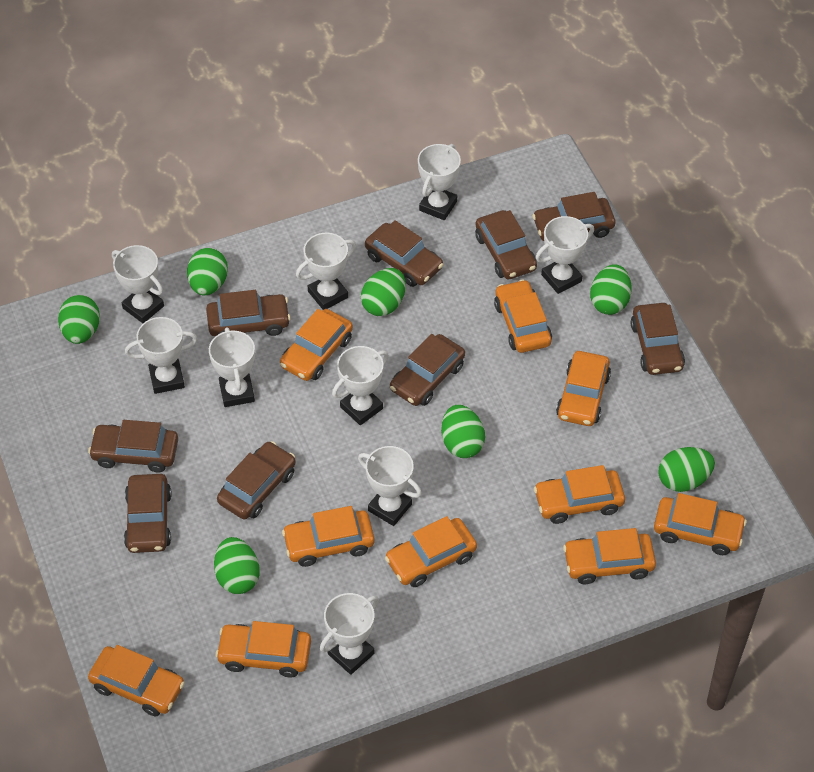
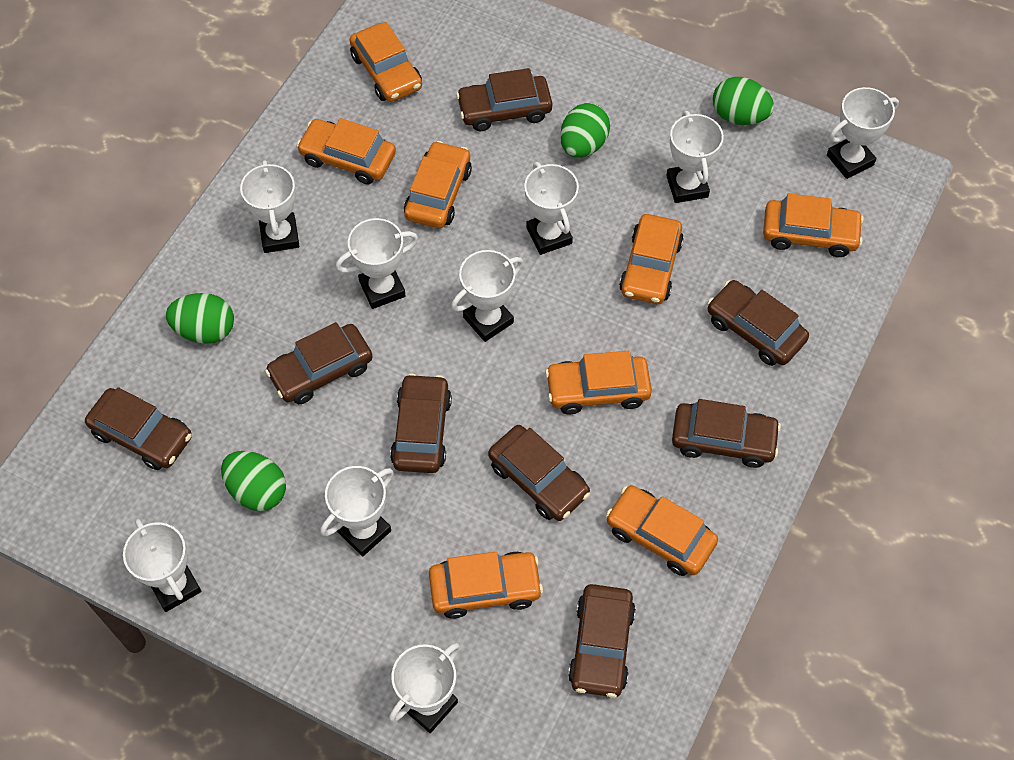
brown car: 9 -> 8
green egg: 7 -> 4
orange car: 10 -> 8

